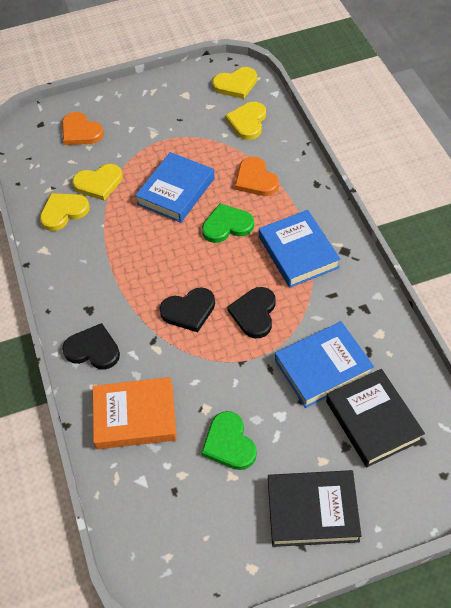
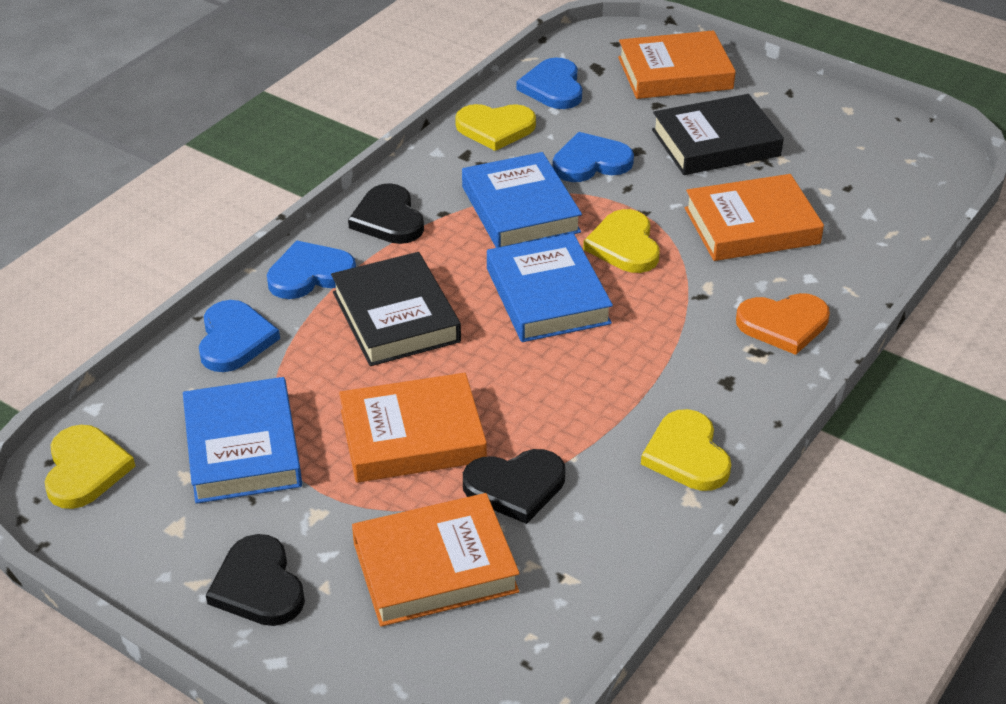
blue heart: 0 -> 4
green heart: 2 -> 0
orange book: 1 -> 4
orange heart: 2 -> 1

